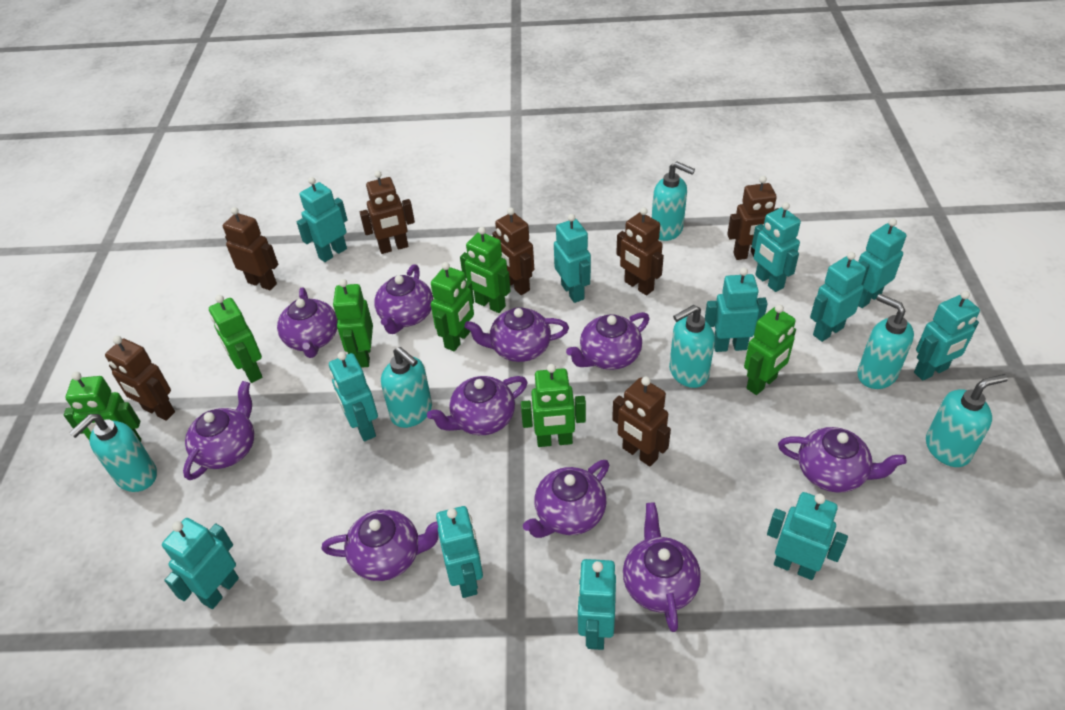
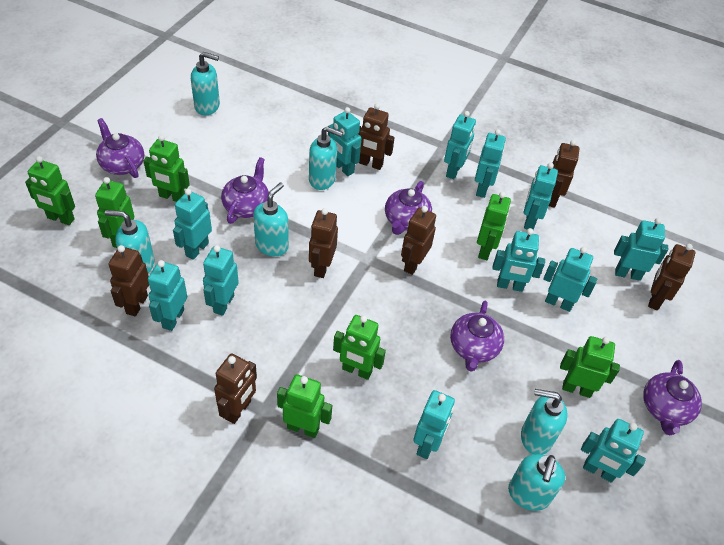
purple teapot: 10 -> 5

